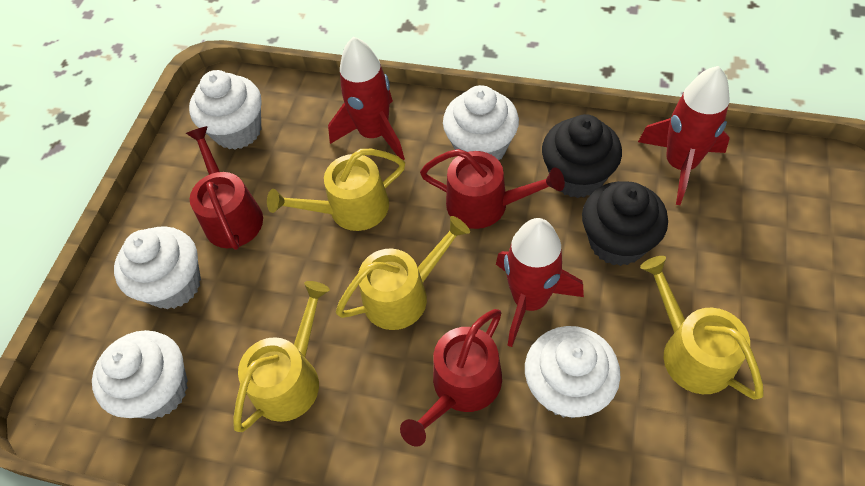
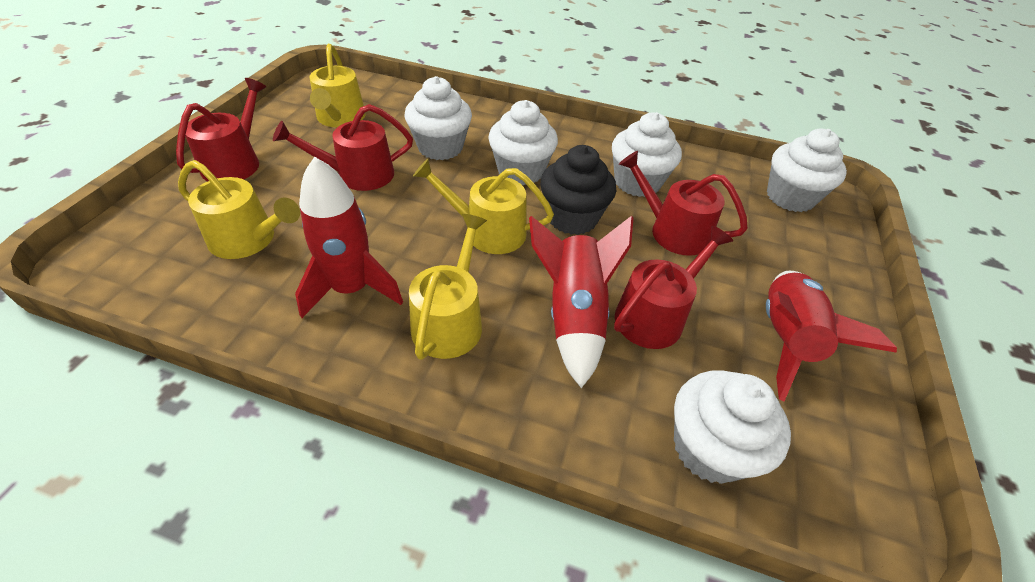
black cupcake: 2 -> 1
red watering can: 3 -> 4

